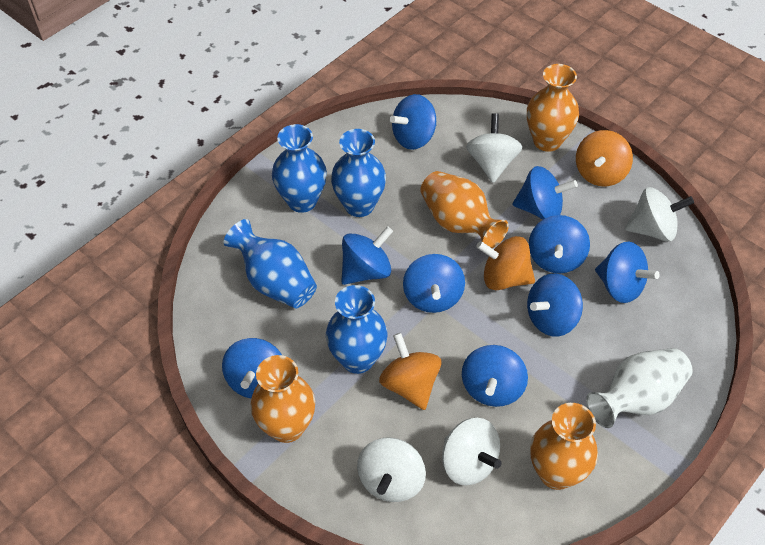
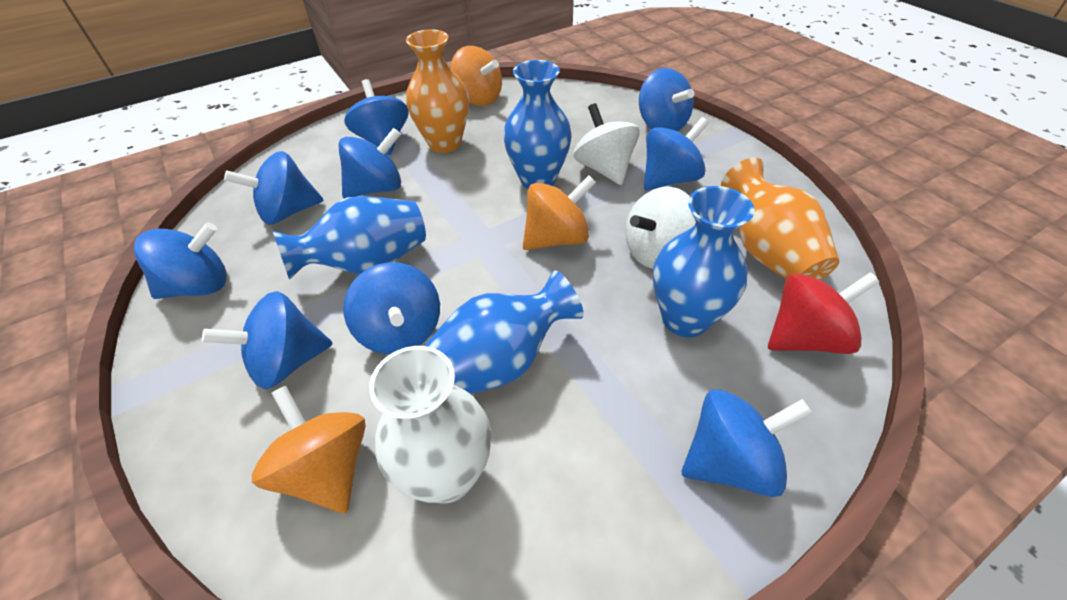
orange vase: 4 -> 2
red spinning top: 0 -> 1
white spinning top: 4 -> 2

